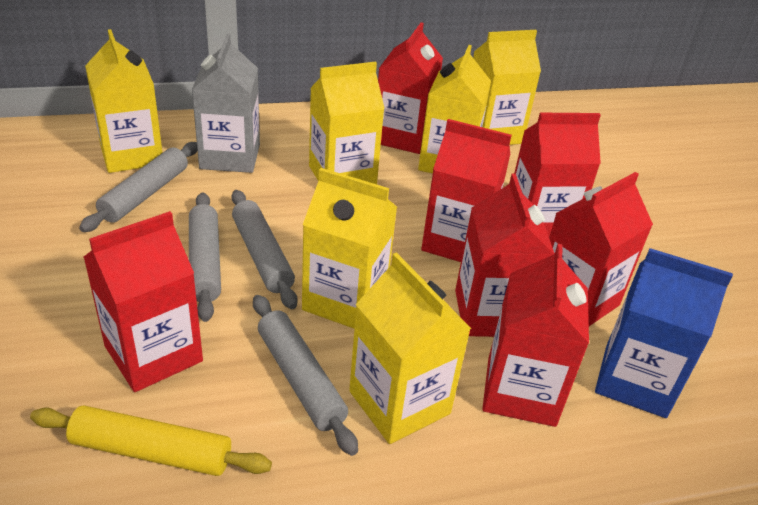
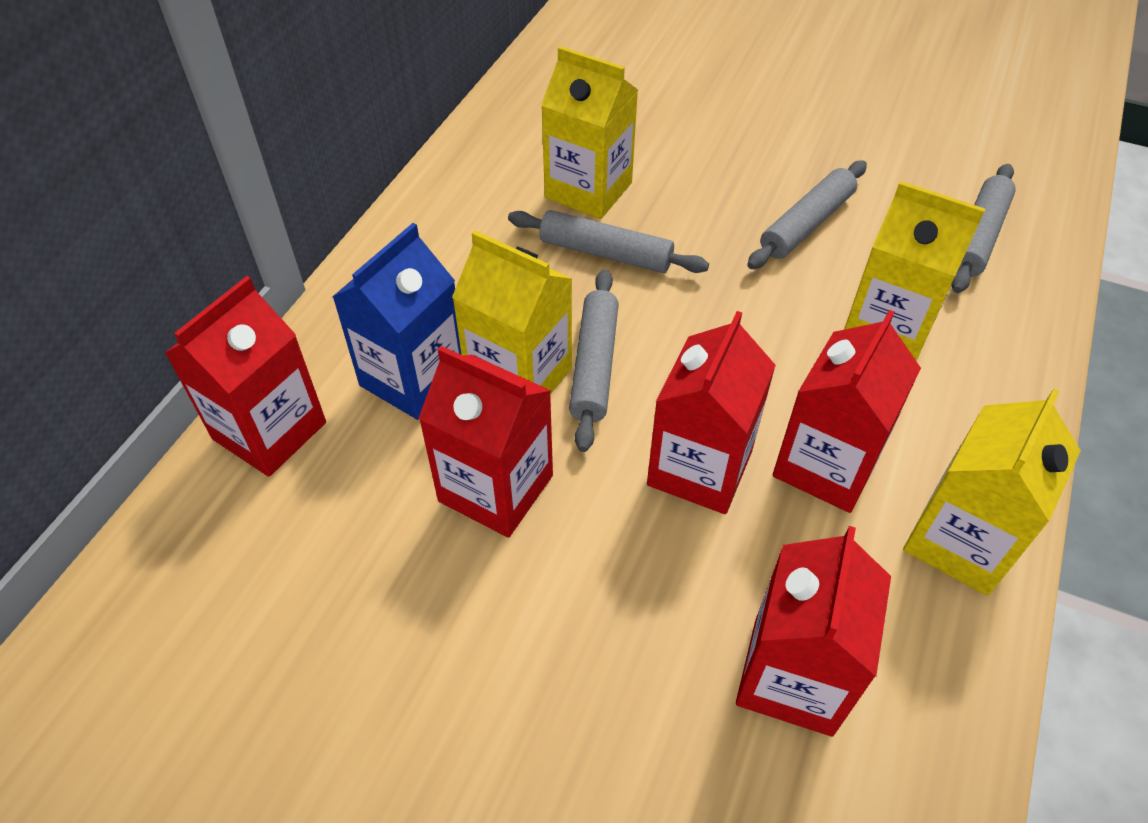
grey carton: 1 -> 0
red carton: 7 -> 5
yellow carton: 6 -> 4
yellow rolling pin: 1 -> 0

